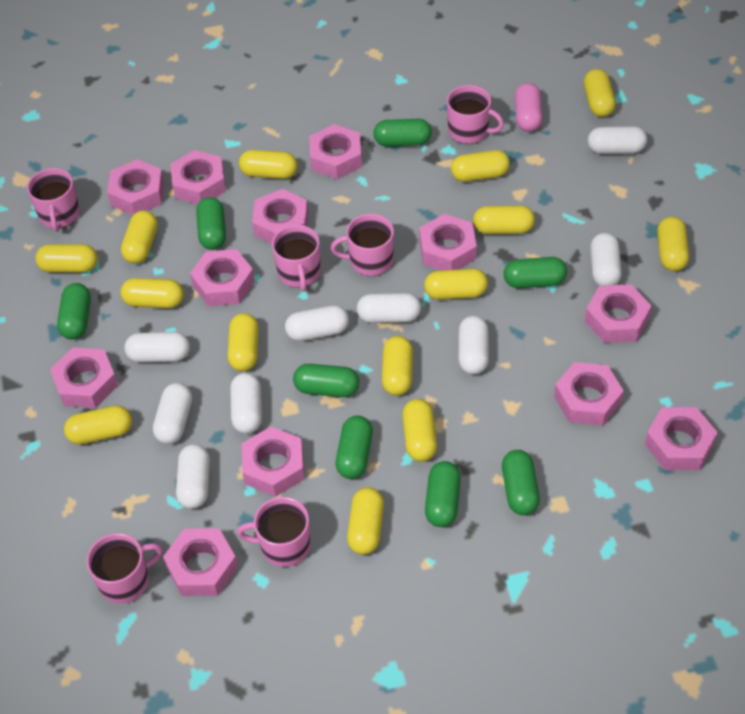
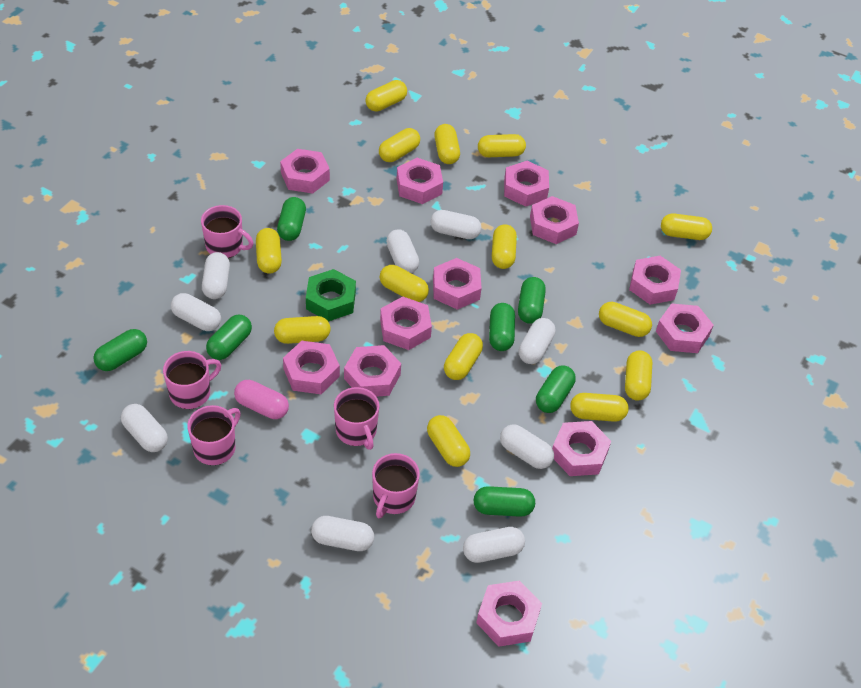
green capsule: 8 -> 7
green nut: 0 -> 1
pink mug: 6 -> 5

